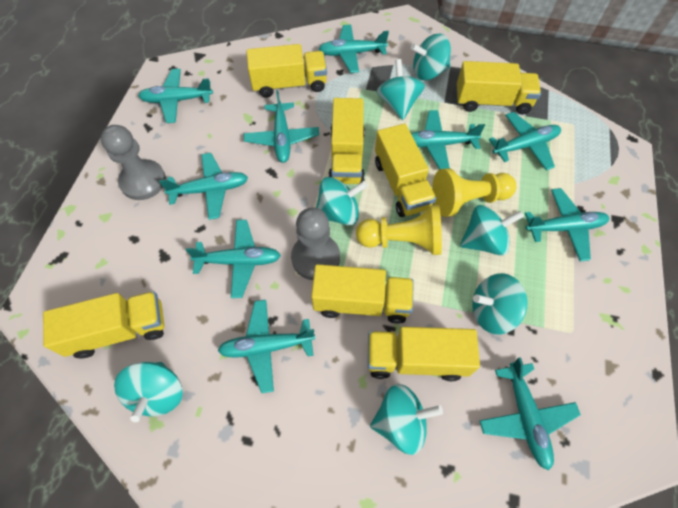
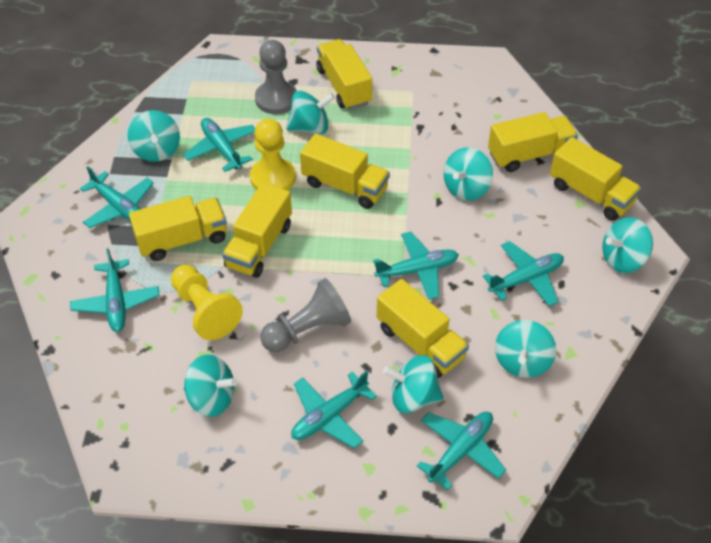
turquoise plane: 10 -> 7

